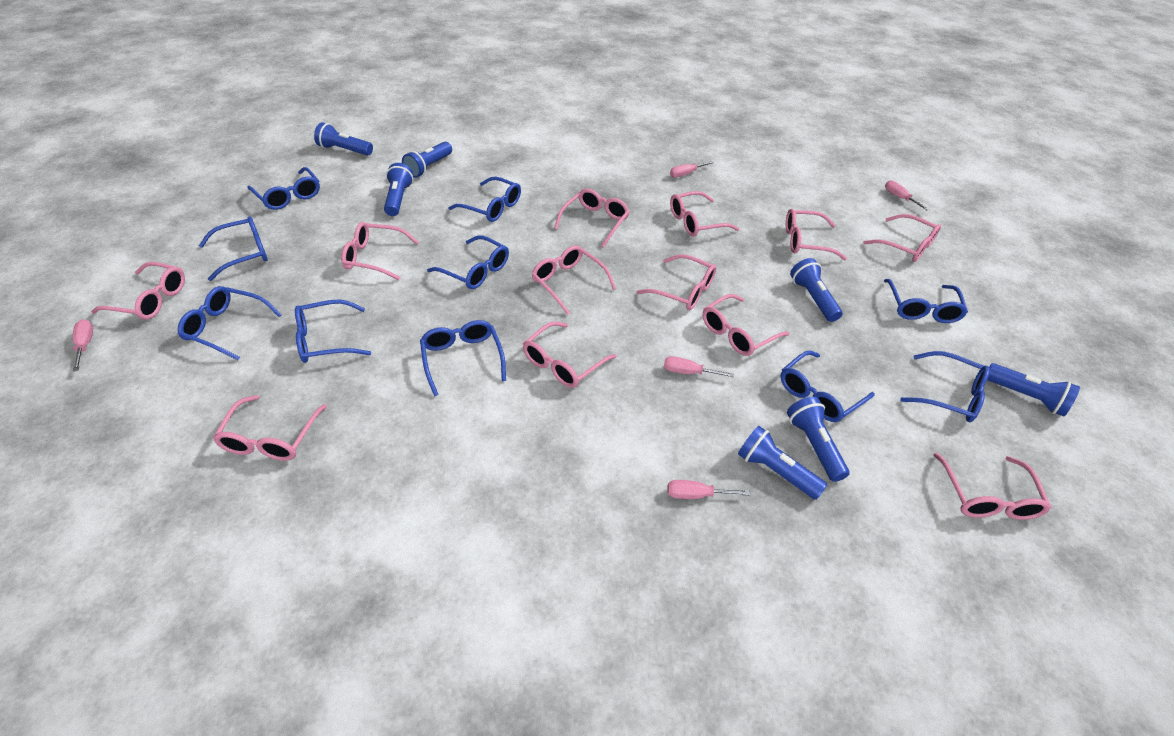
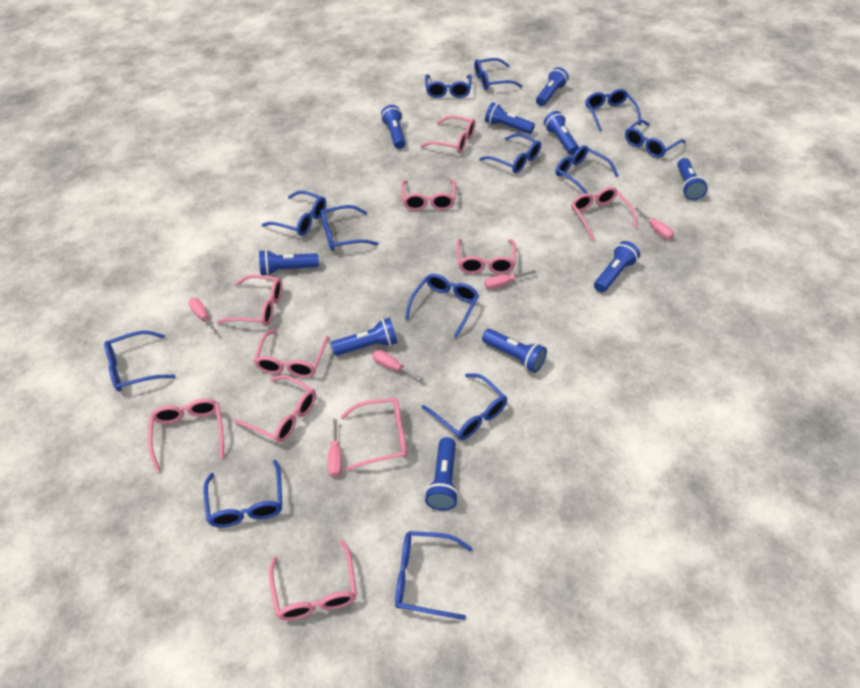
blue flashlight: 7 -> 10
blue glasses: 10 -> 13
pink glasses: 12 -> 10

